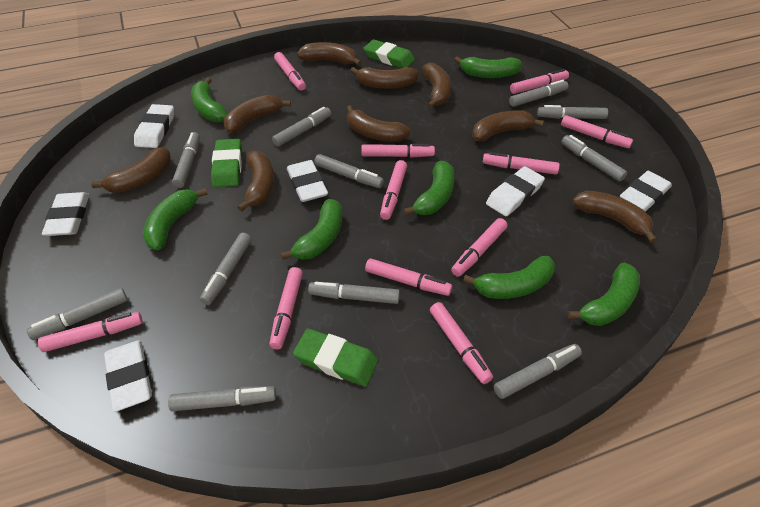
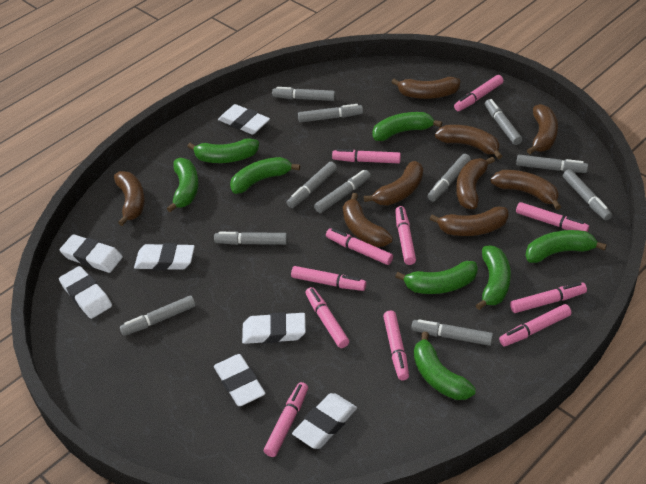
green banana: 7 -> 8
green eraser: 3 -> 0
white eraser: 6 -> 7

